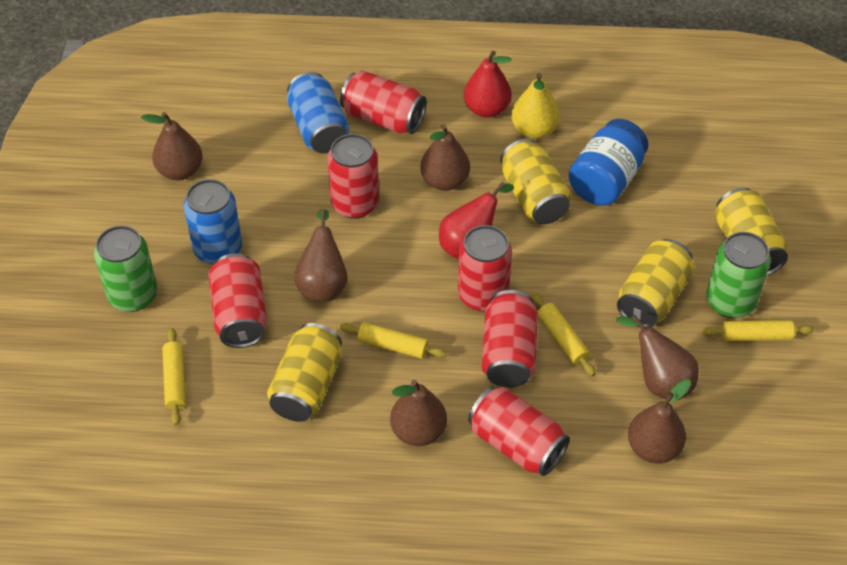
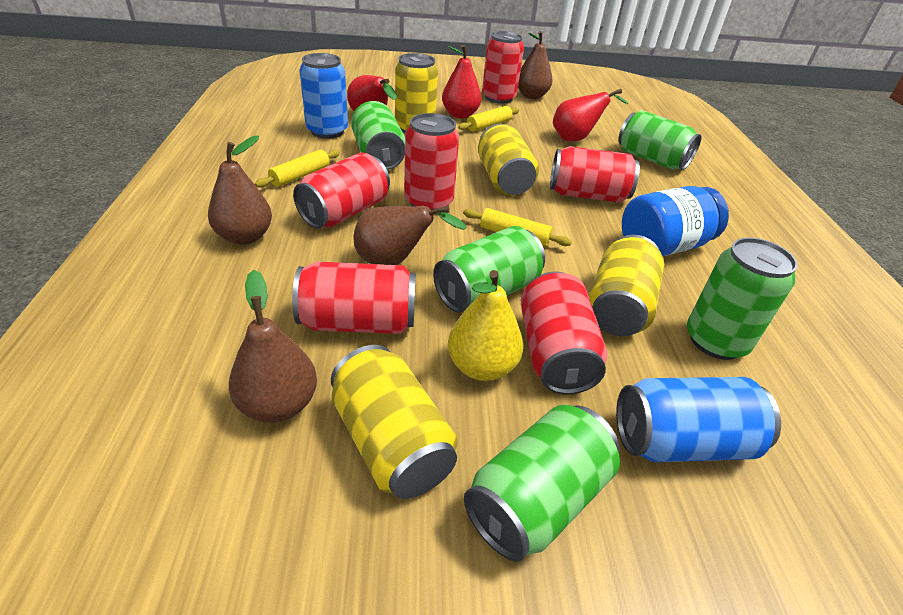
brown pear: 6 -> 4
green can: 2 -> 5
red pear: 2 -> 3
yellow rolling pin: 4 -> 3

